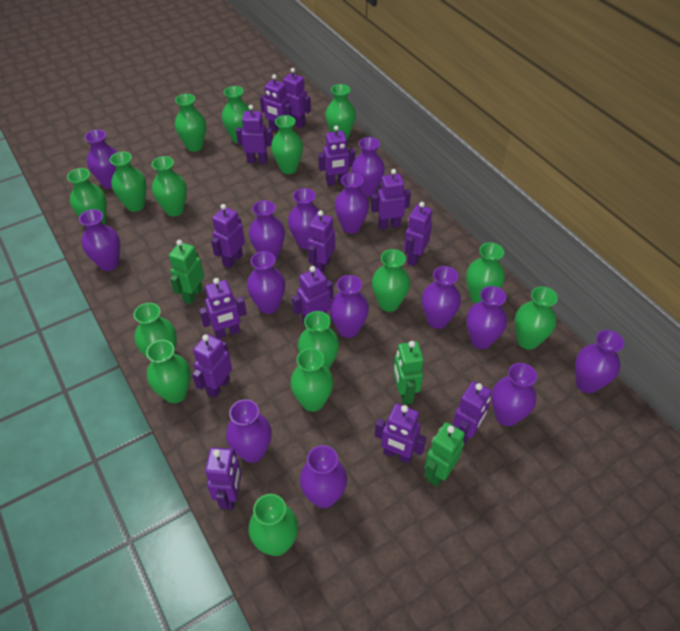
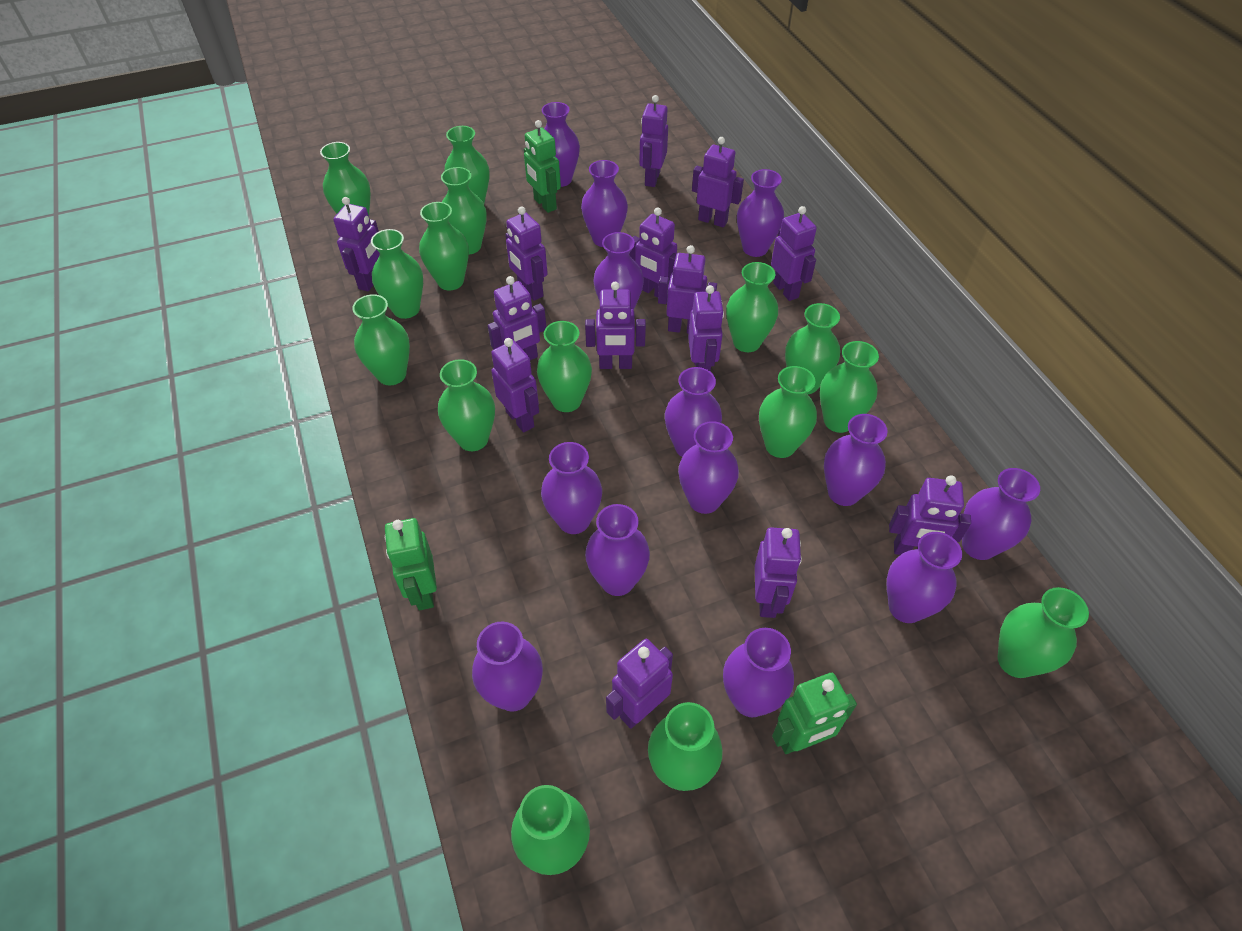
purple vase: 14 -> 13

